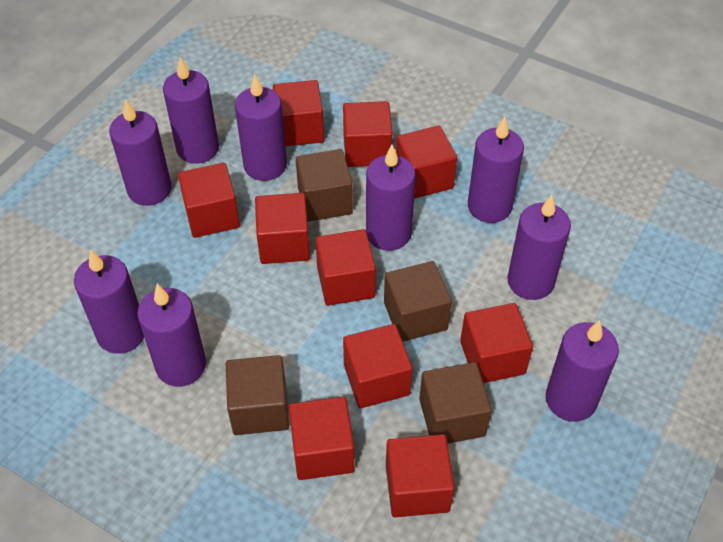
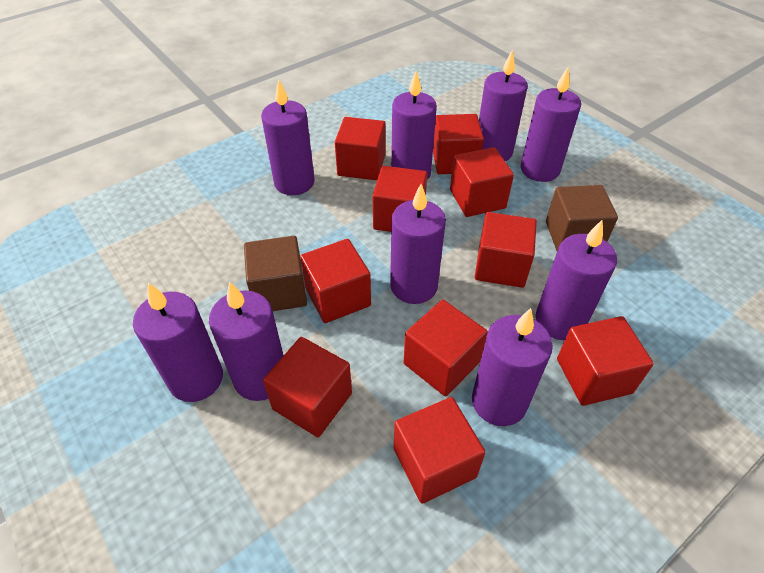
brown cube: 4 -> 2

